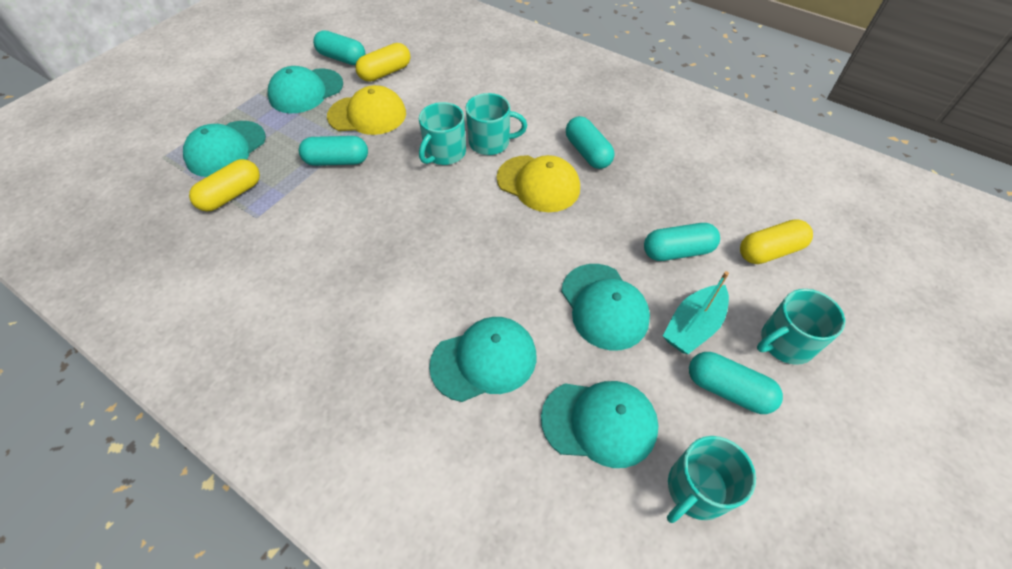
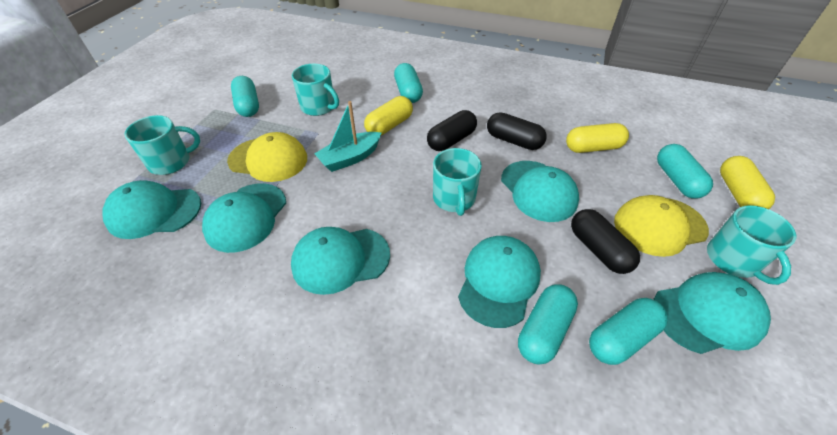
black capsule: 0 -> 3
turquoise cap: 5 -> 6

